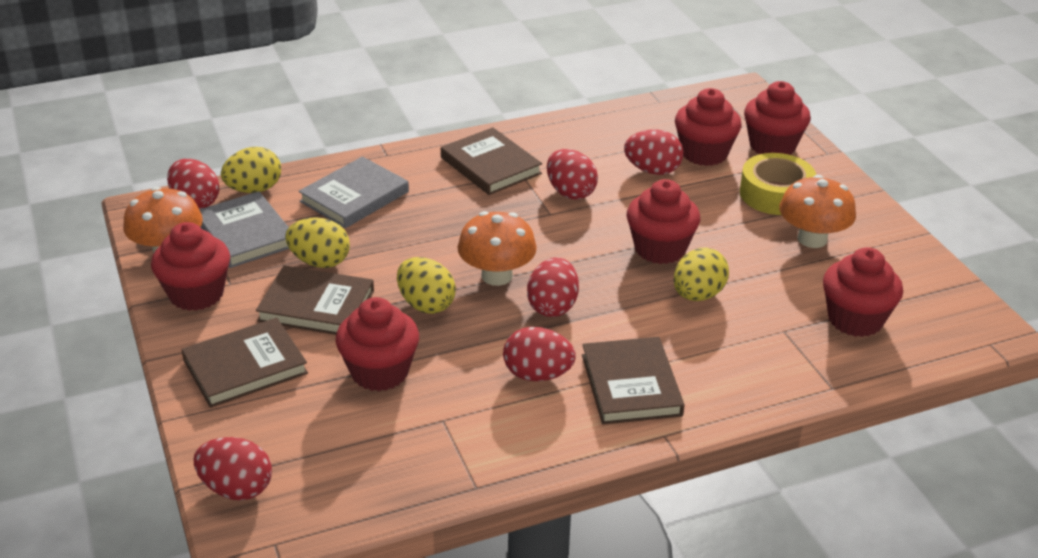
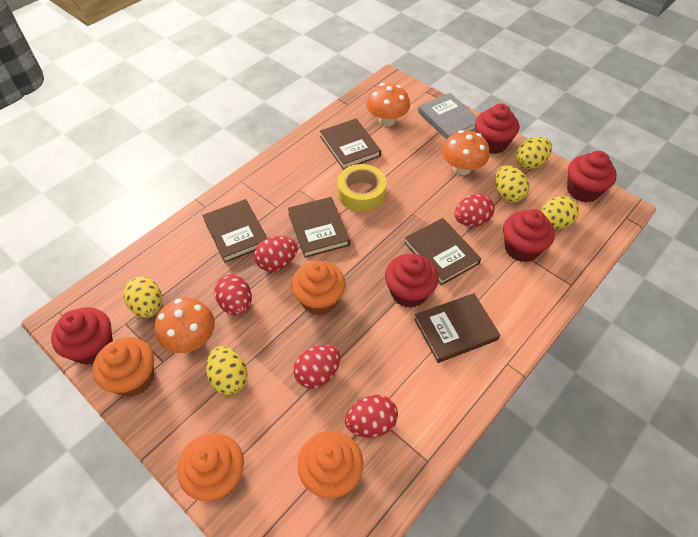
brown book: 4 -> 5
grey book: 2 -> 1
orange cupcake: 0 -> 4
red cupcake: 6 -> 5
red egg: 6 -> 5
yellow egg: 4 -> 5

